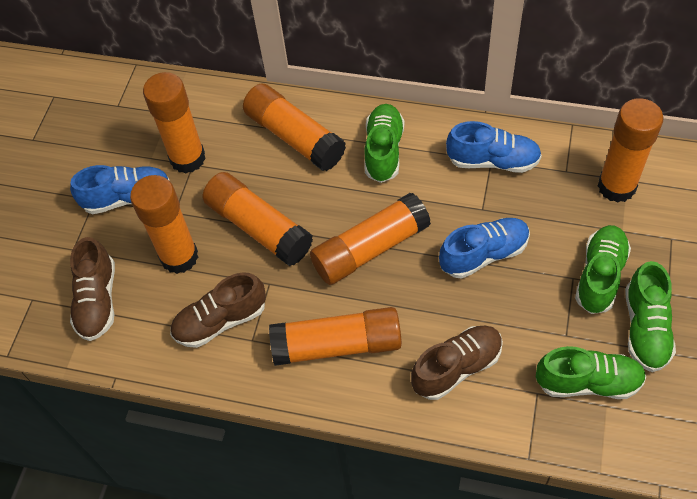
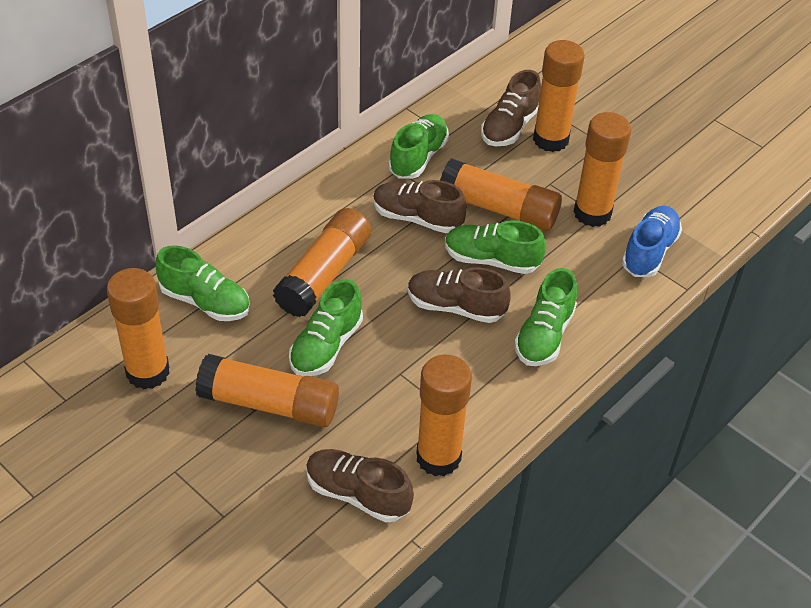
blue shoe: 3 -> 1
brown shoe: 3 -> 4
green shoe: 4 -> 5

